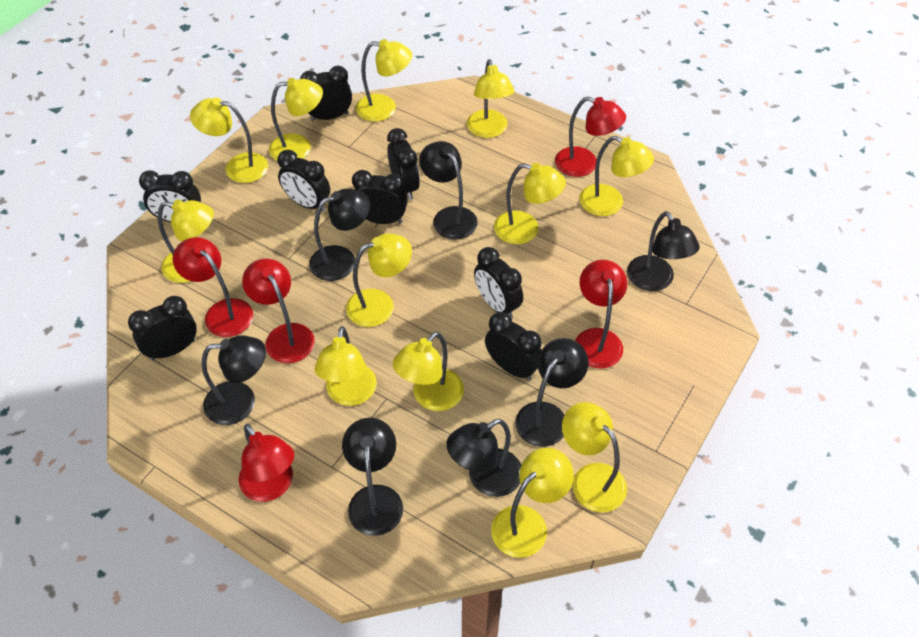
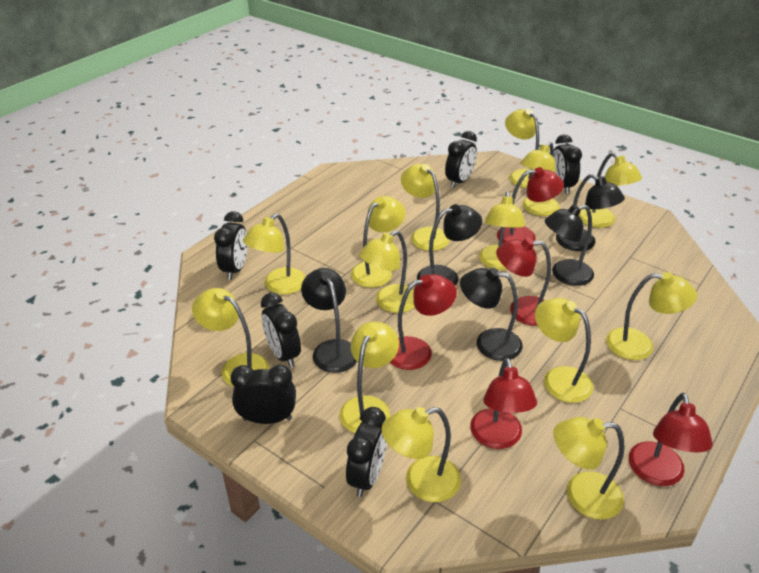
black clock: 8 -> 6
black lamp: 7 -> 5
yellow lamp: 12 -> 14

